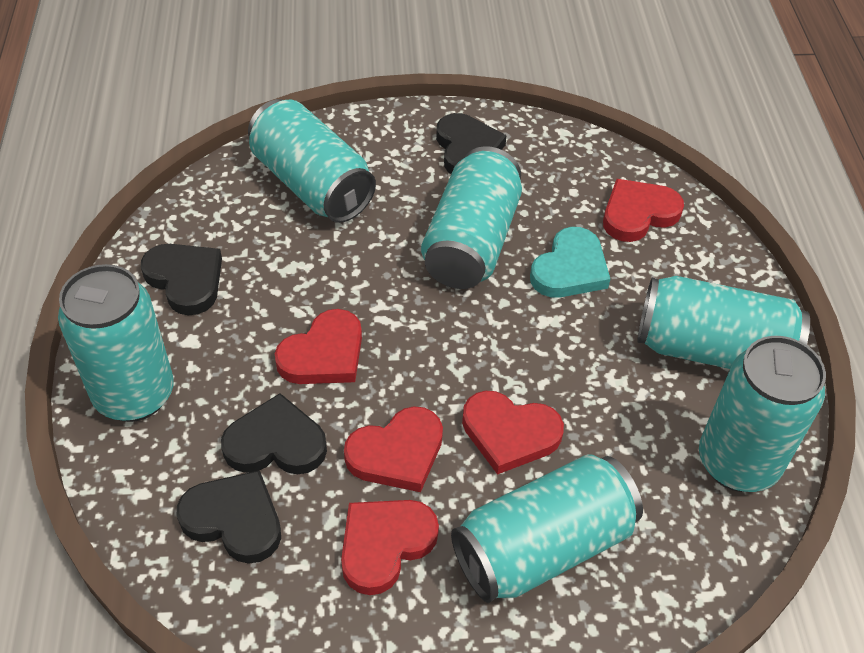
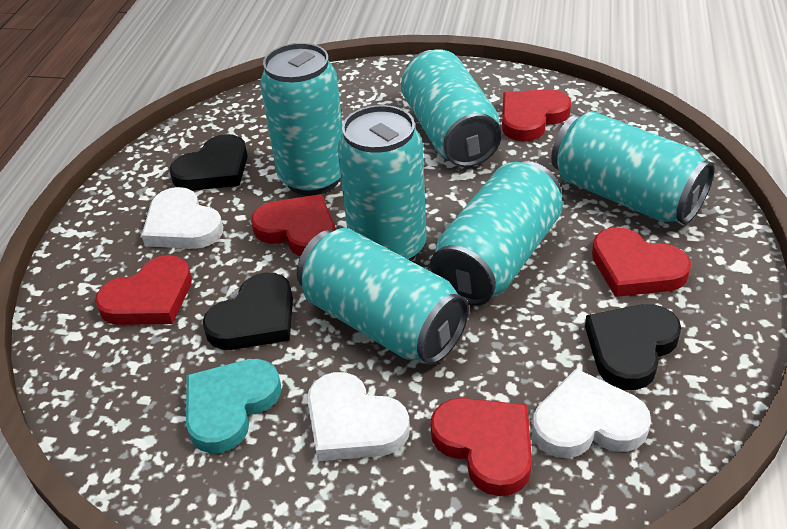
black heart: 4 -> 3
white heart: 0 -> 3

